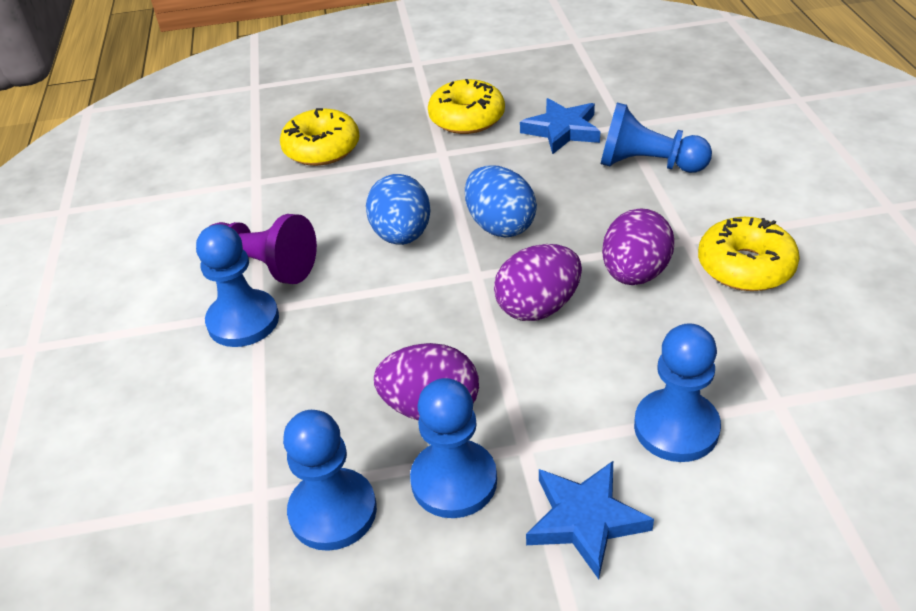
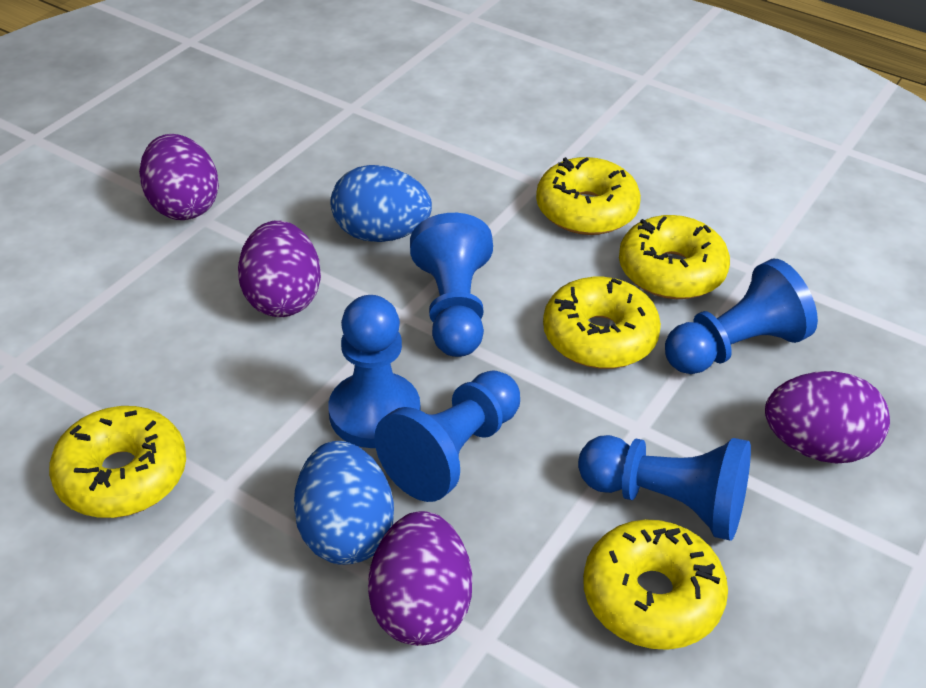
blue star: 2 -> 0
purple egg: 3 -> 4
purple pawn: 1 -> 0
yellow donut: 3 -> 5

